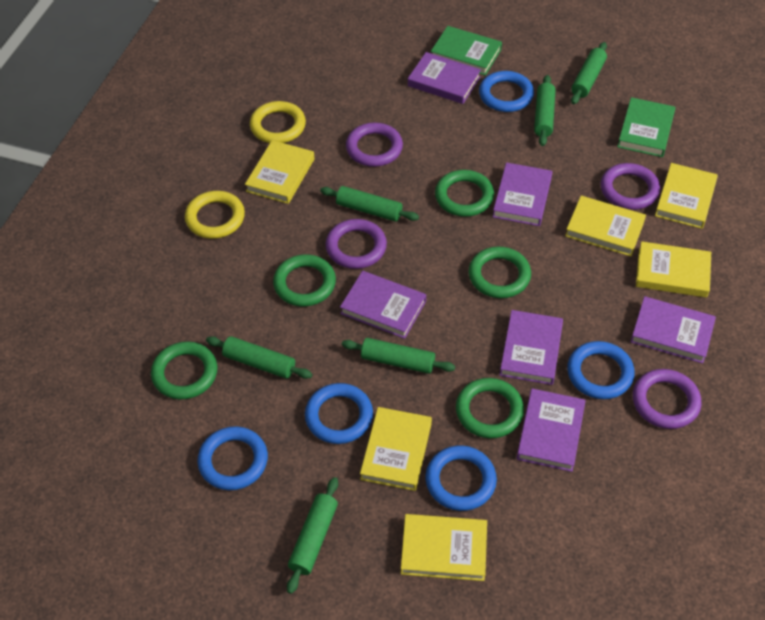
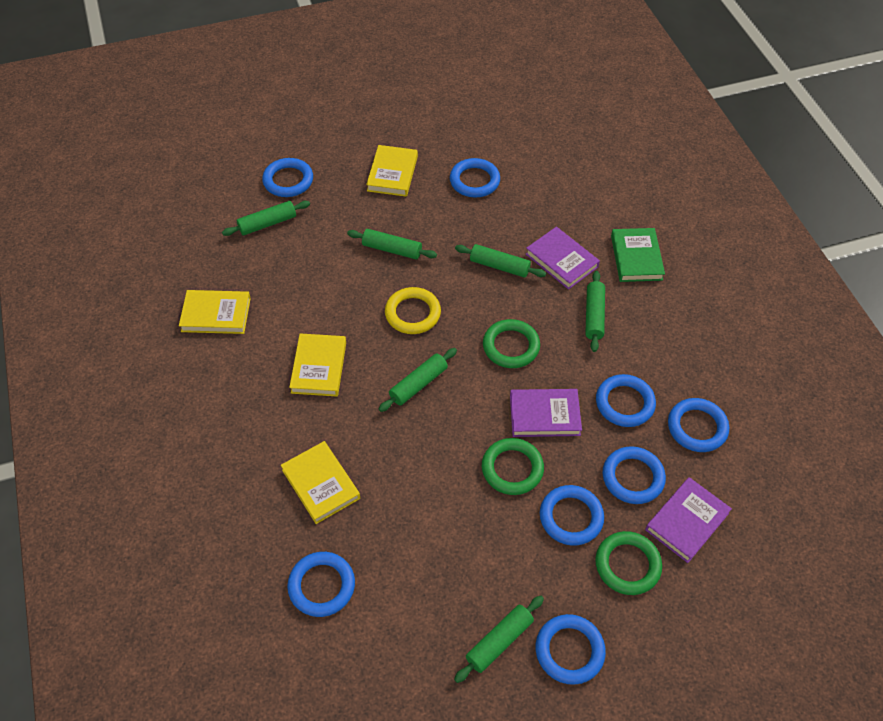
blue ring: 5 -> 8
green book: 2 -> 1
green ring: 5 -> 3
purple book: 6 -> 3
purple ring: 4 -> 0
yellow book: 6 -> 4
yellow ring: 2 -> 1

